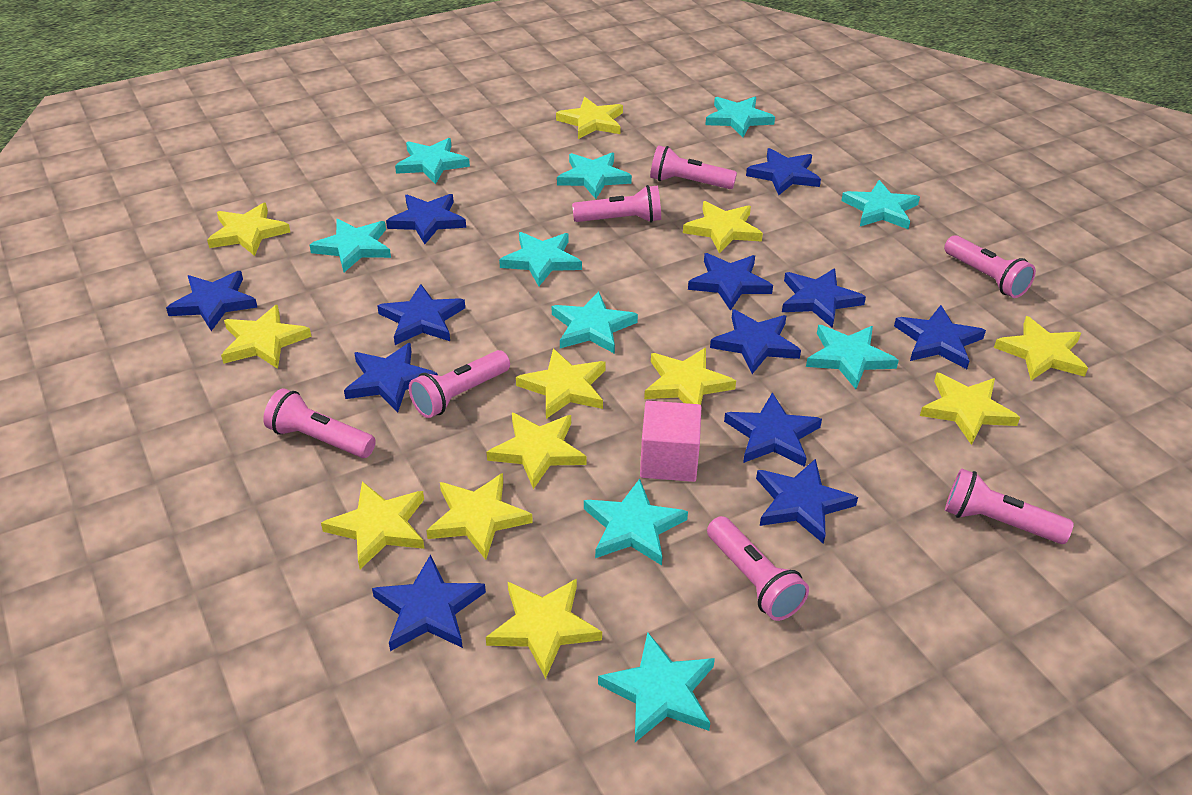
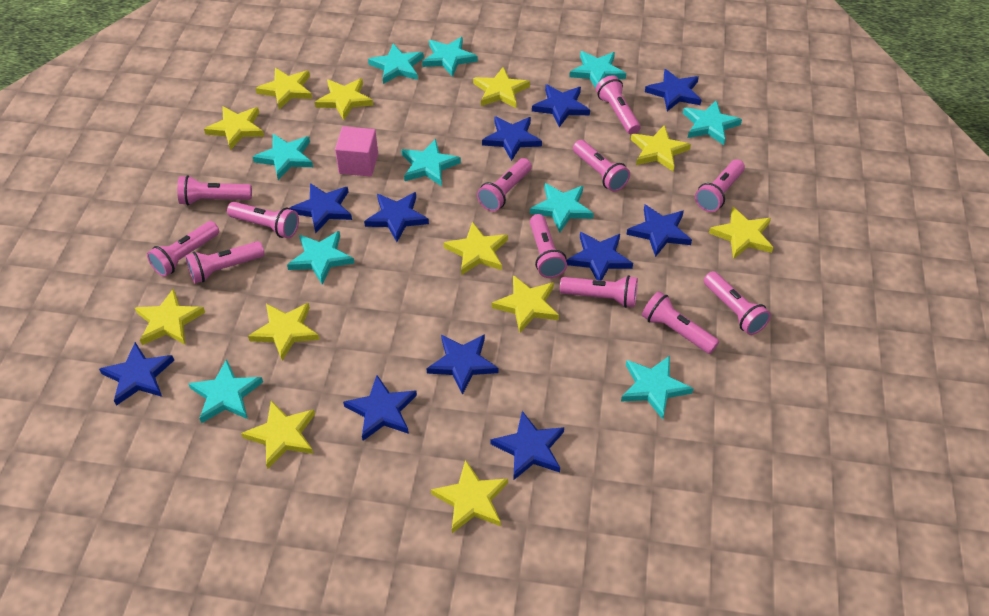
blue star: 12 -> 11
pink flashlight: 7 -> 12

